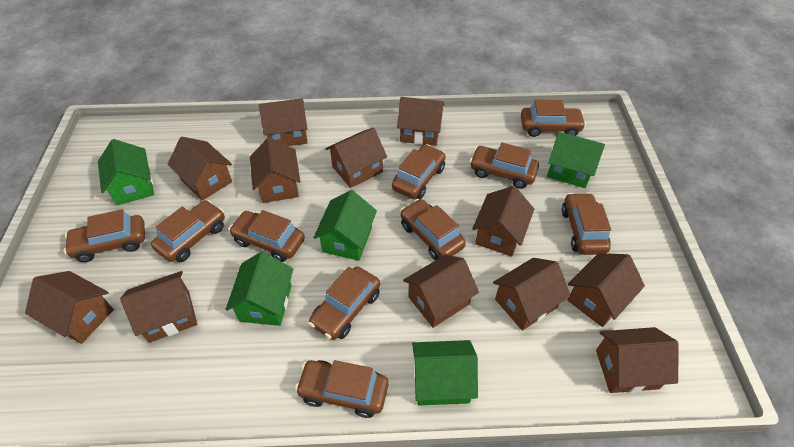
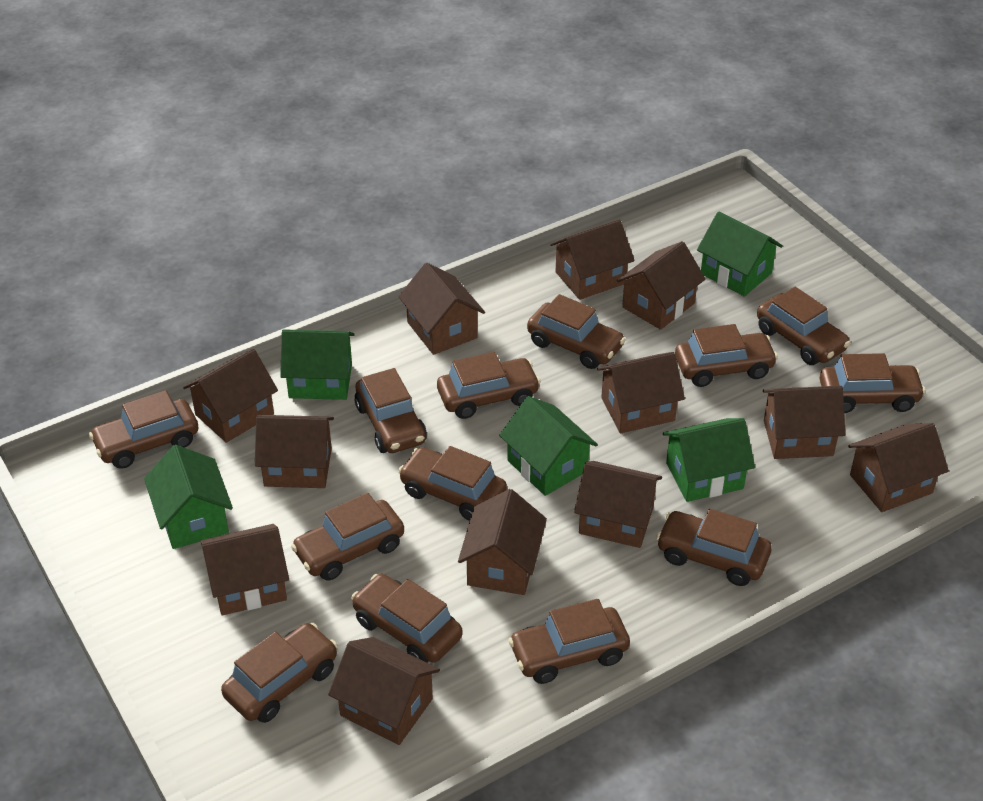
brown car: 10 -> 13

